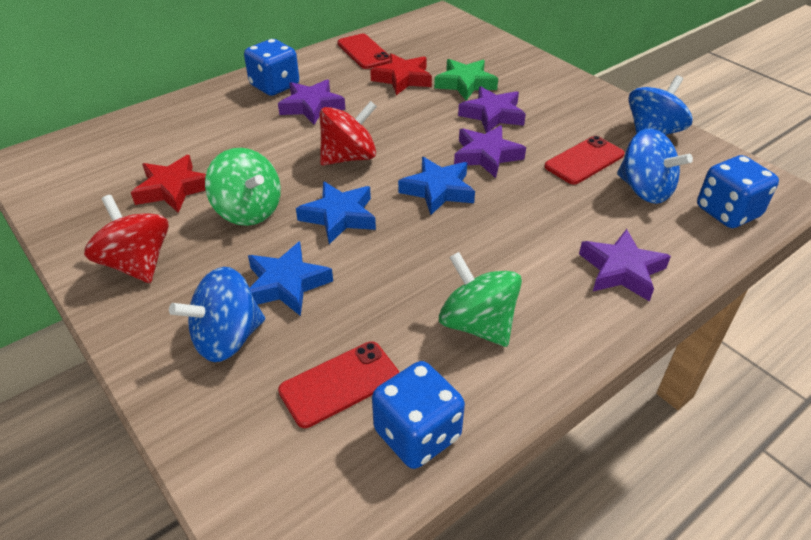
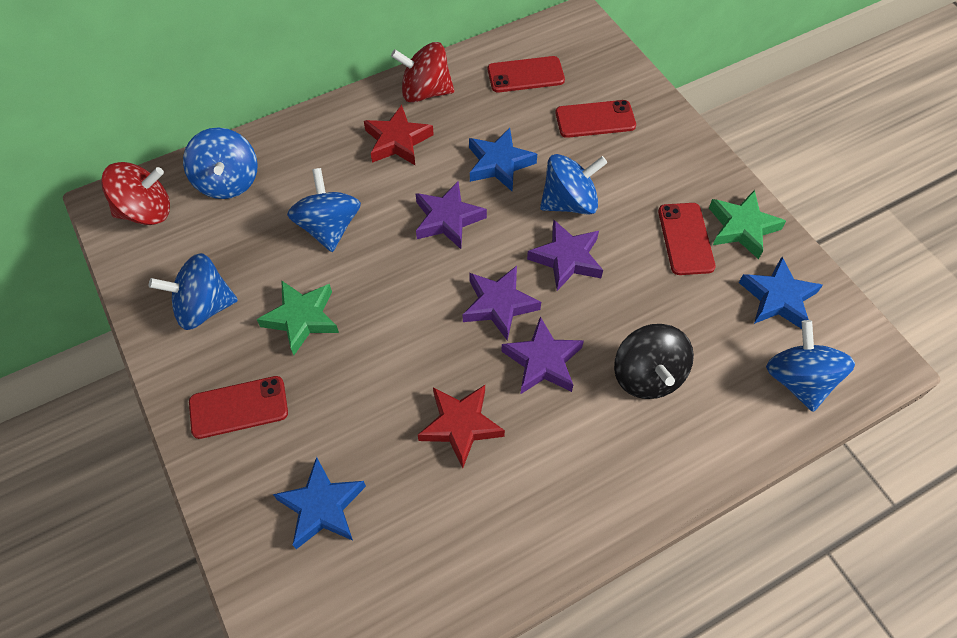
black spinning top: 0 -> 1
blue dice: 3 -> 0
blue spinning top: 3 -> 5
green spinning top: 2 -> 0
green star: 1 -> 2
red phone: 3 -> 4

